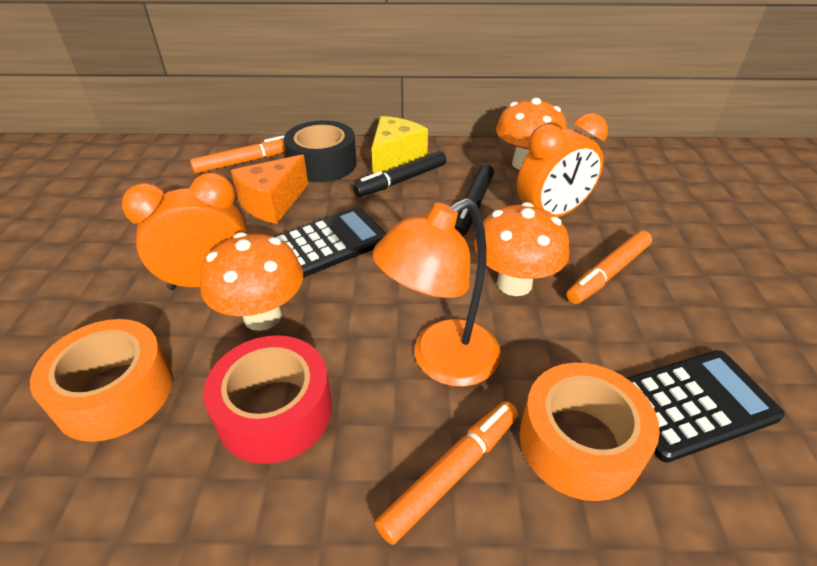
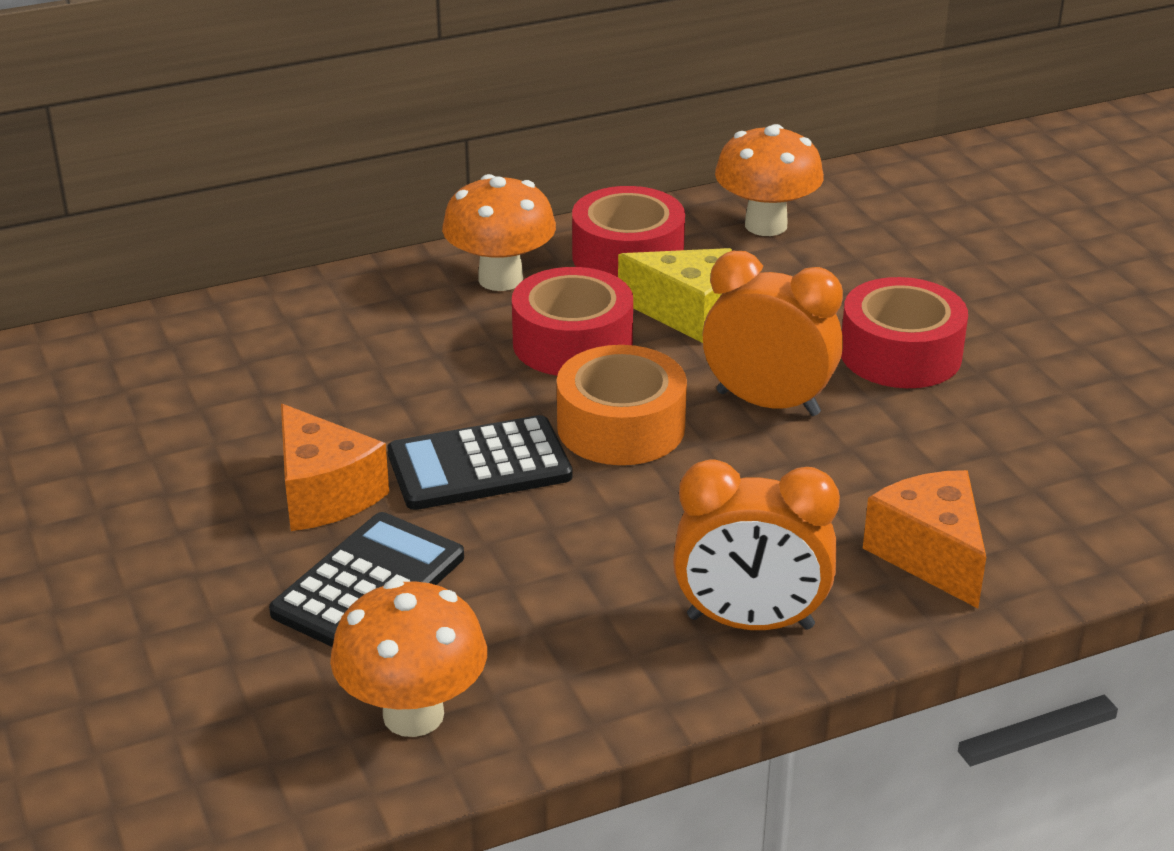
black marker: 2 -> 0
black tape: 1 -> 0
orange cheese: 1 -> 2
orange lamp: 1 -> 0
orange marker: 3 -> 0
orange tape: 2 -> 1
red tape: 1 -> 3

